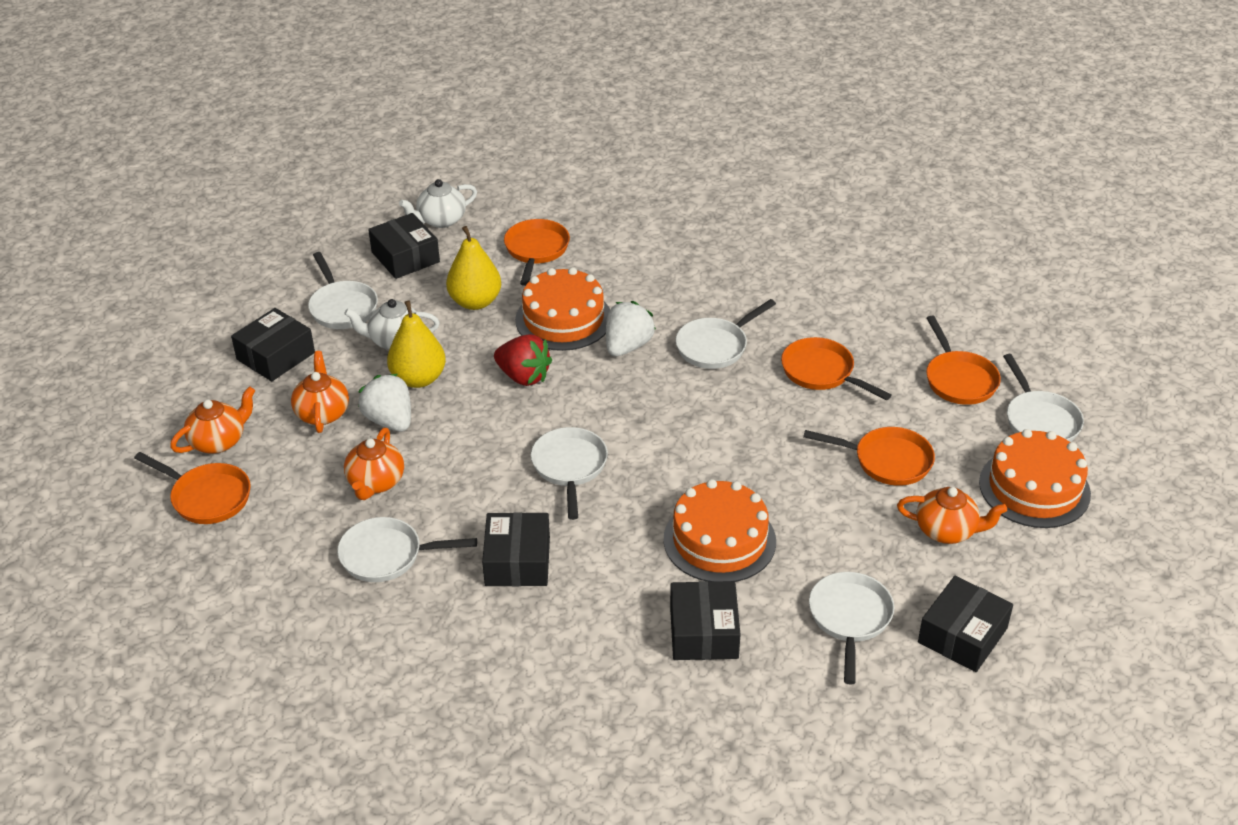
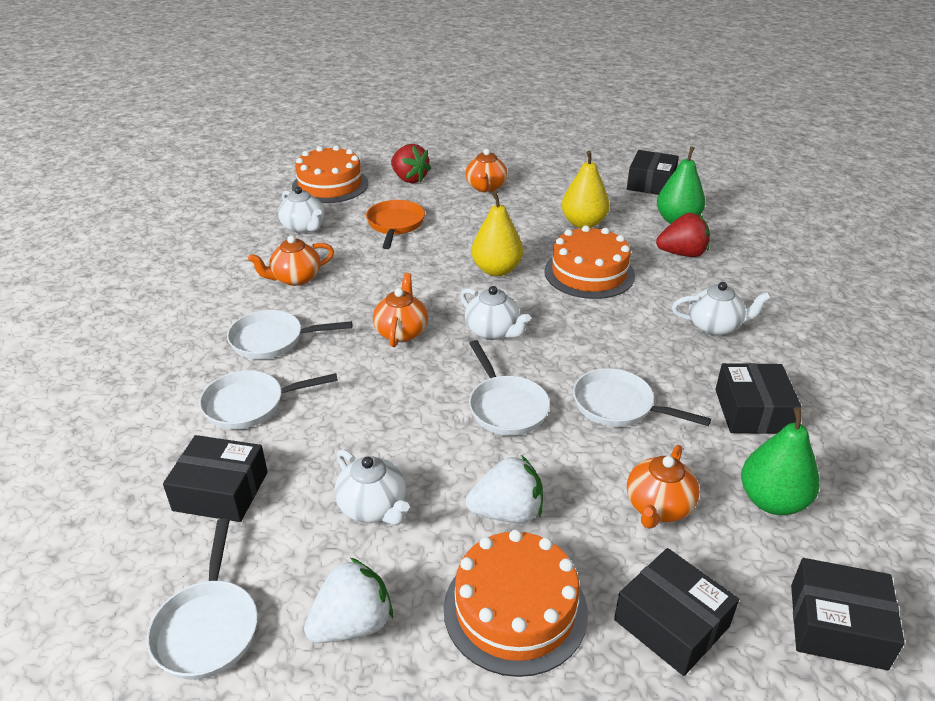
green pear: 0 -> 2
orange pan: 5 -> 1
red strawberry: 1 -> 2
white pan: 6 -> 5
white teapot: 2 -> 4

